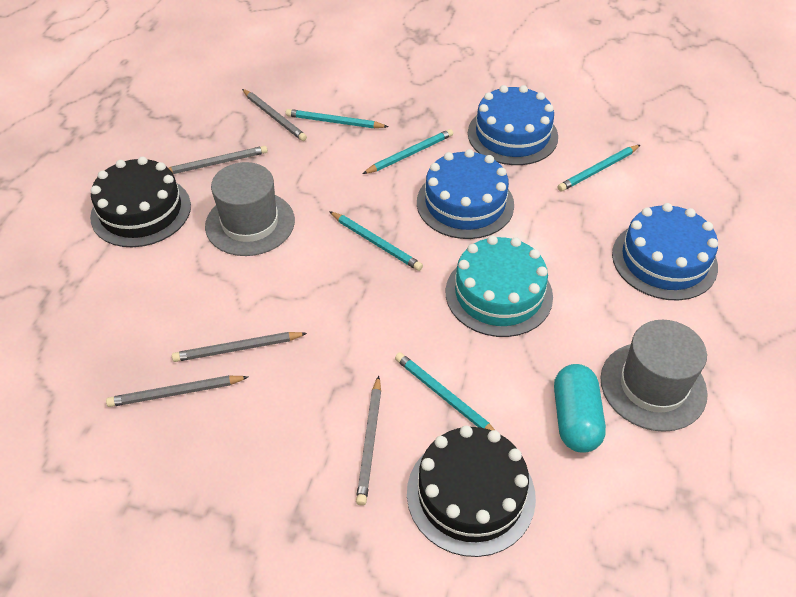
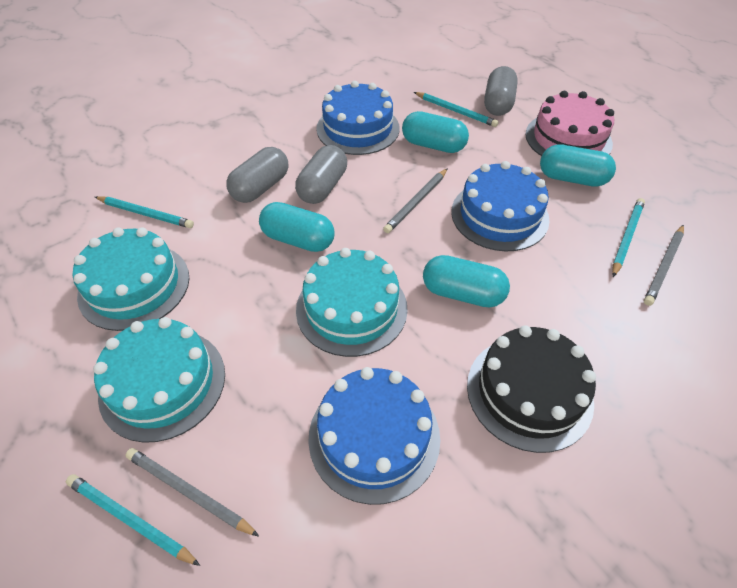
black cake: 2 -> 1
grey capsule: 0 -> 3
grey hat: 2 -> 0
grey pencil: 5 -> 3
pink cake: 0 -> 1
turquoise cake: 1 -> 3
turquoise capsule: 1 -> 4
turquoise pencil: 5 -> 4

